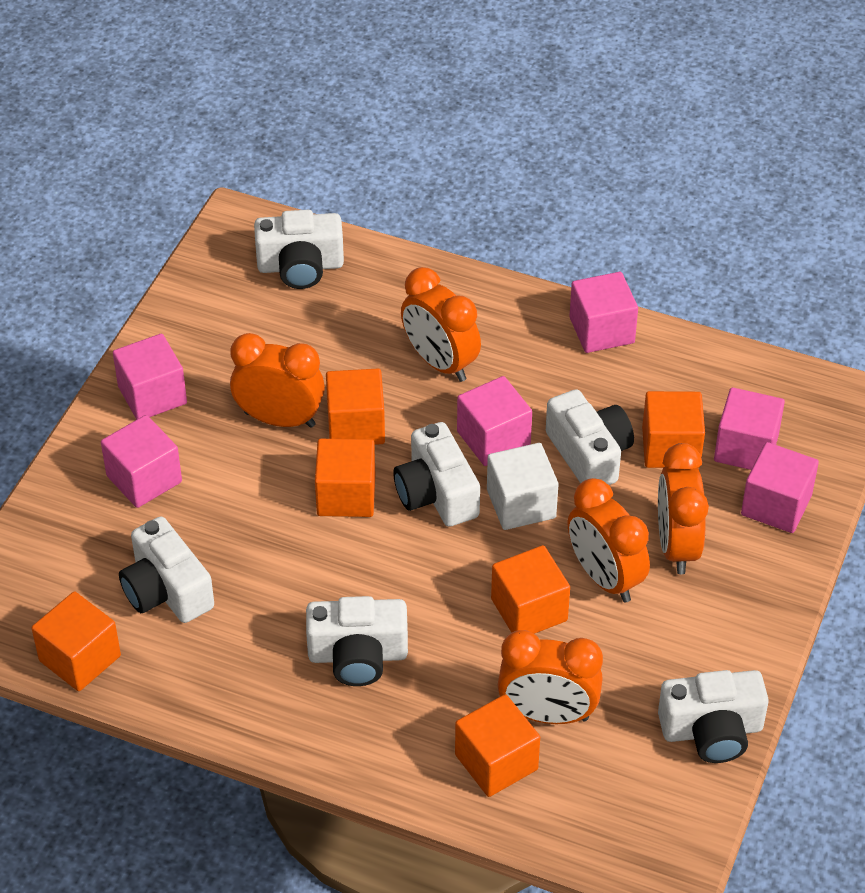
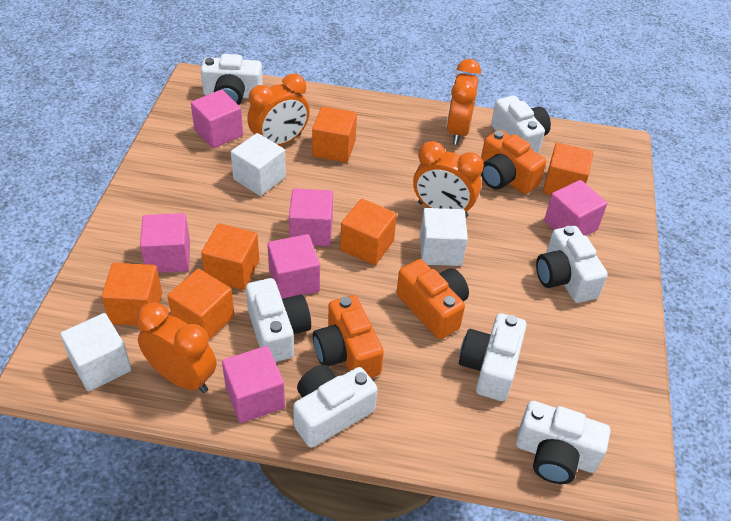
orange camera: 0 -> 3
orange clock: 5 -> 4
white camera: 6 -> 7
white cube: 1 -> 3

